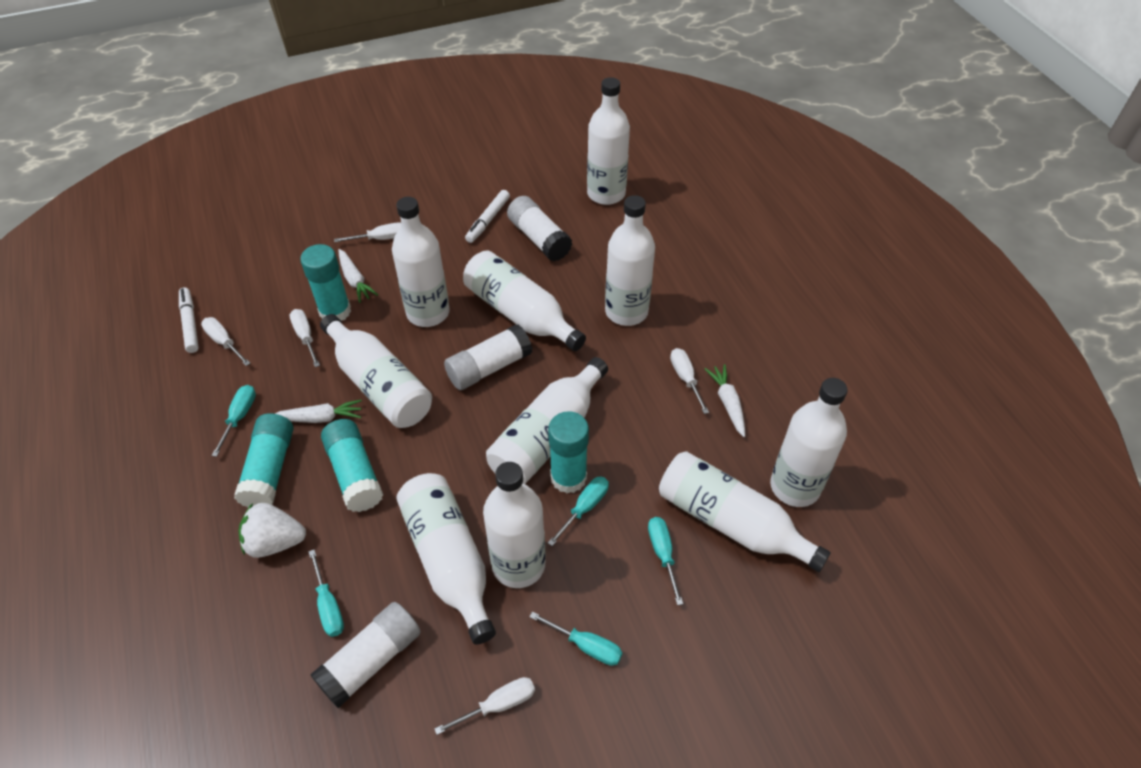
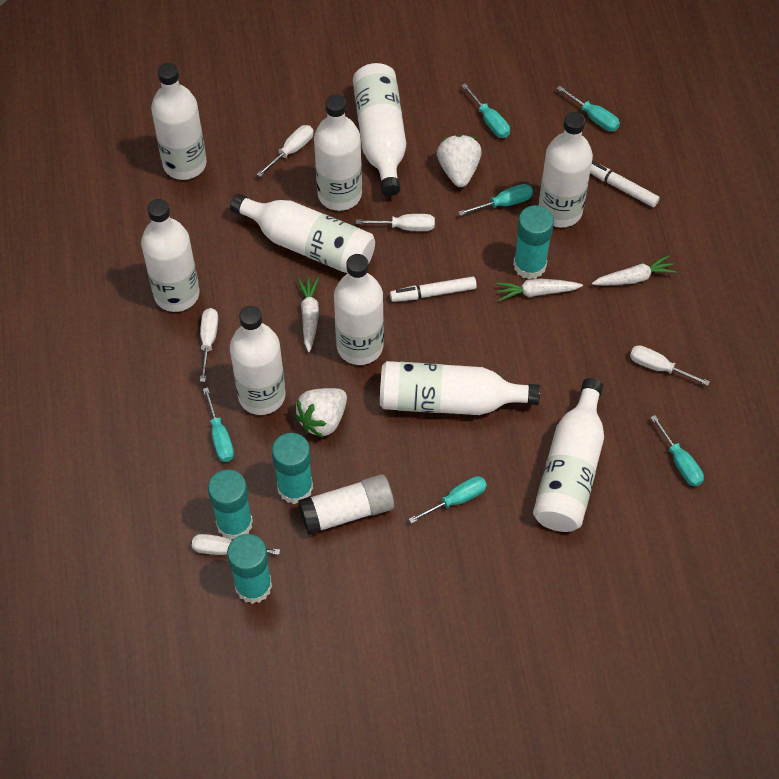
turquoise screwdriver: 5 -> 6
white glue stick: 3 -> 1
white strawberry: 1 -> 2

